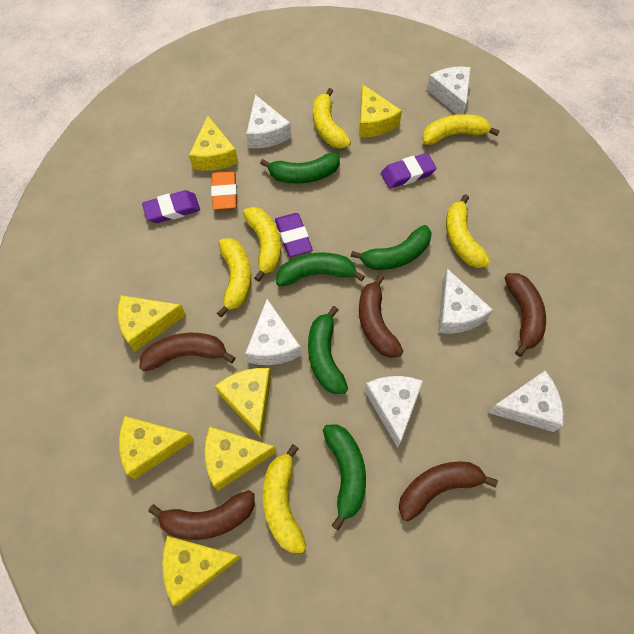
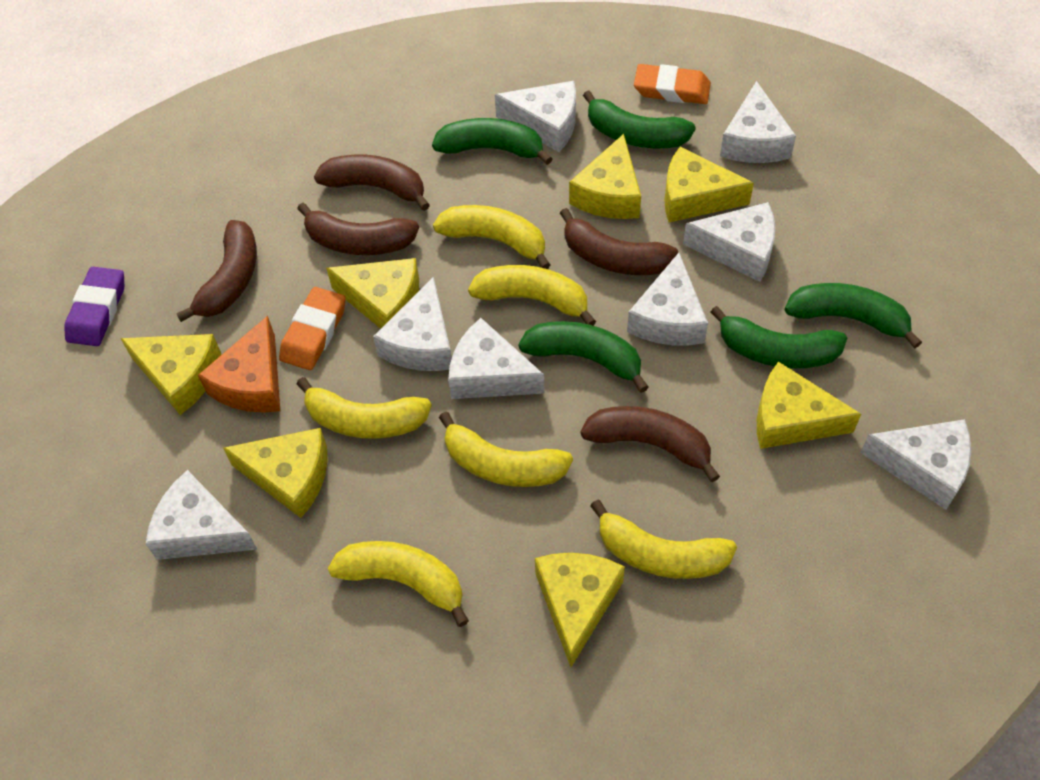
orange cheese: 0 -> 1
orange eraser: 1 -> 2
purple eraser: 3 -> 1
white cheese: 6 -> 8

